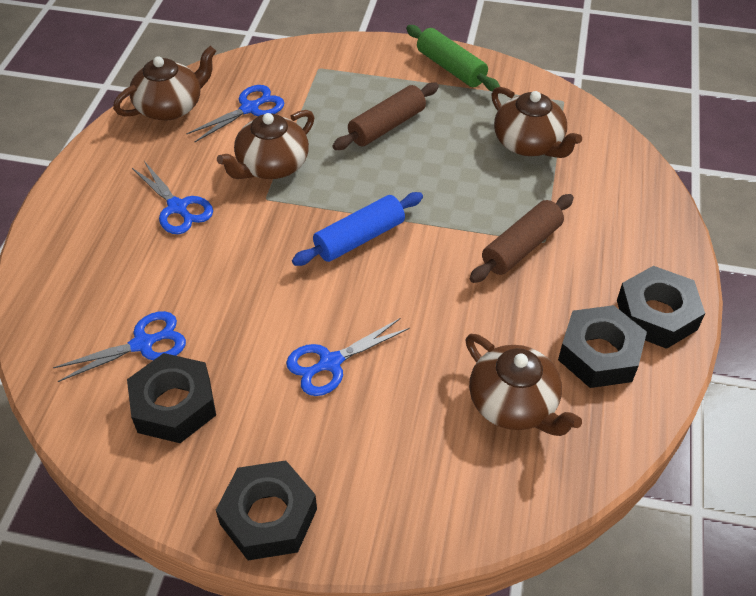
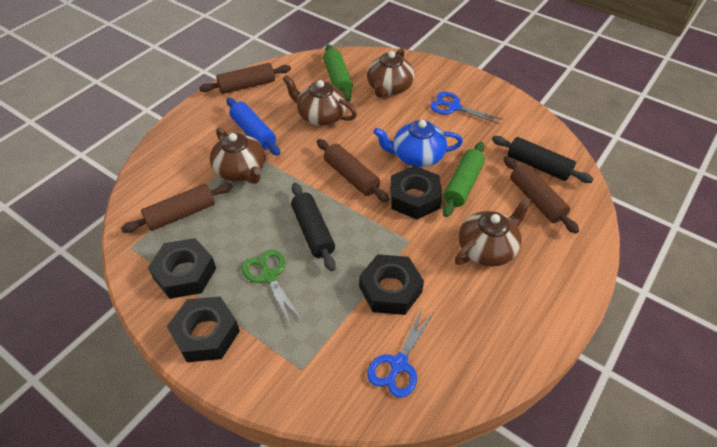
black rolling pin: 0 -> 2
blue scissors: 4 -> 2
blue teapot: 0 -> 1
brown rolling pin: 2 -> 4
green rolling pin: 1 -> 2
green scissors: 0 -> 1

